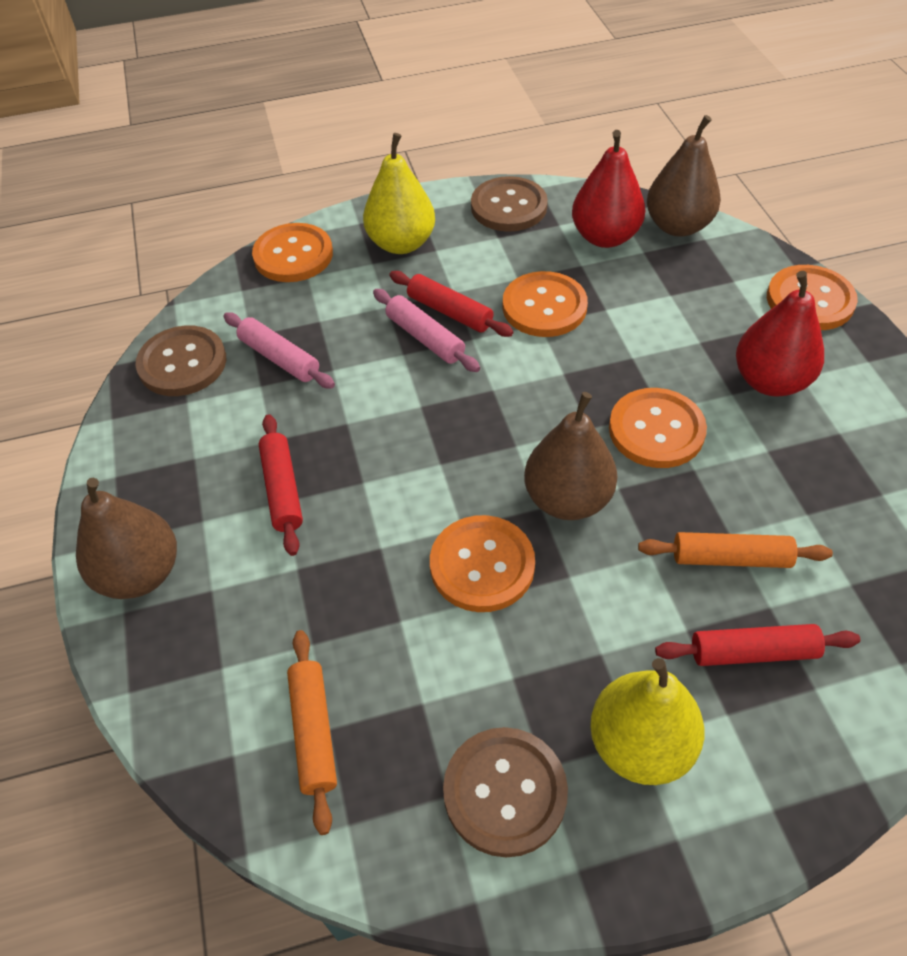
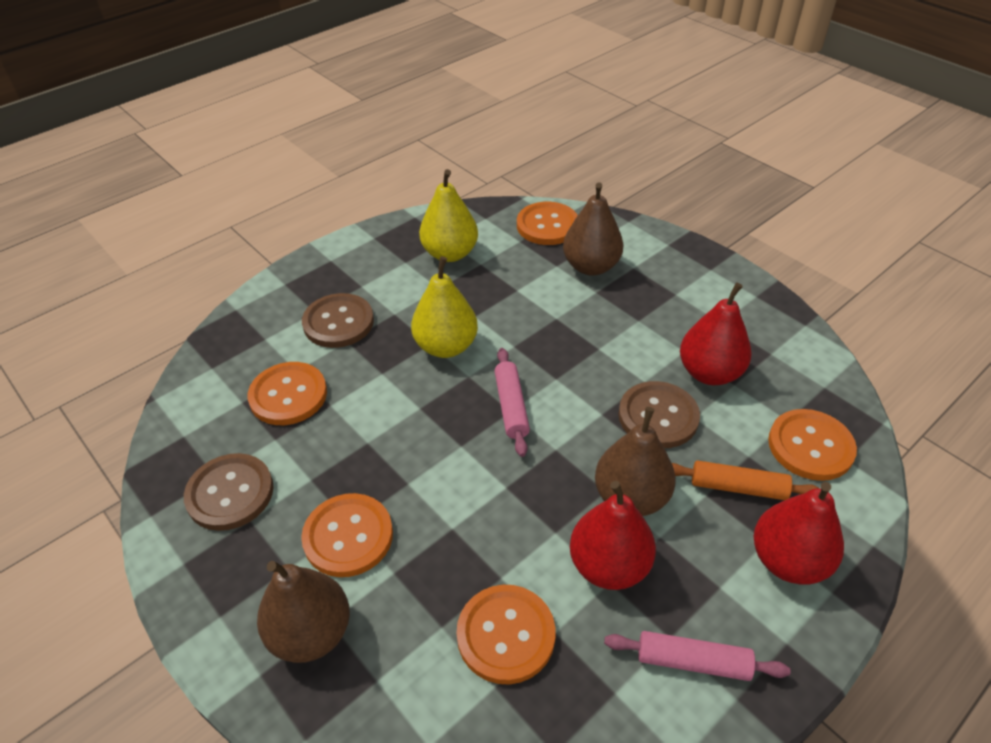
orange rolling pin: 2 -> 1
red pear: 2 -> 3
red rolling pin: 3 -> 0

